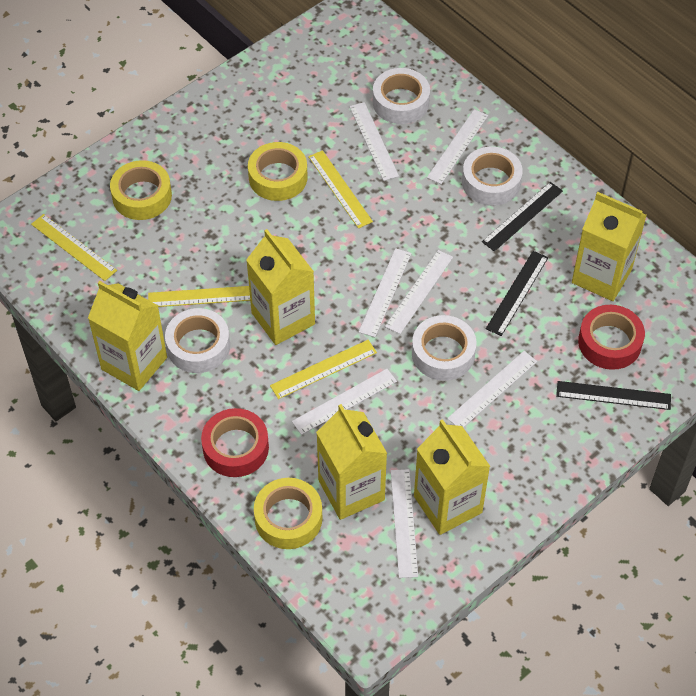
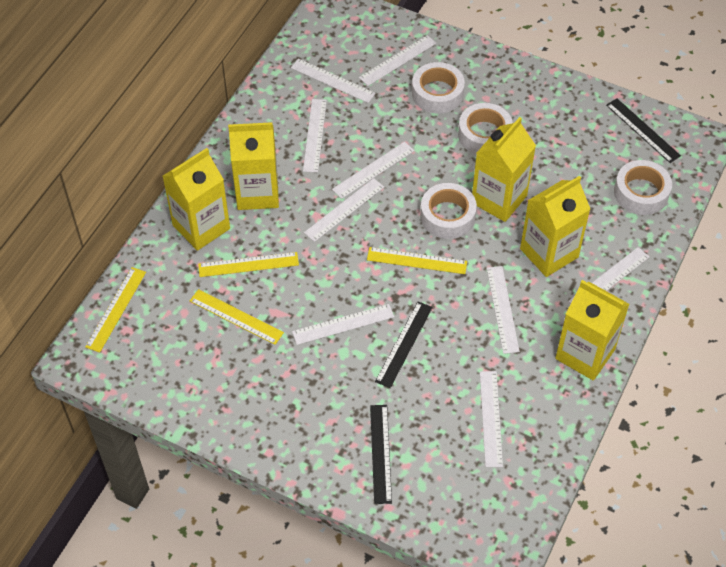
red tape: 2 -> 0
white ruler: 7 -> 9
yellow tape: 3 -> 0

